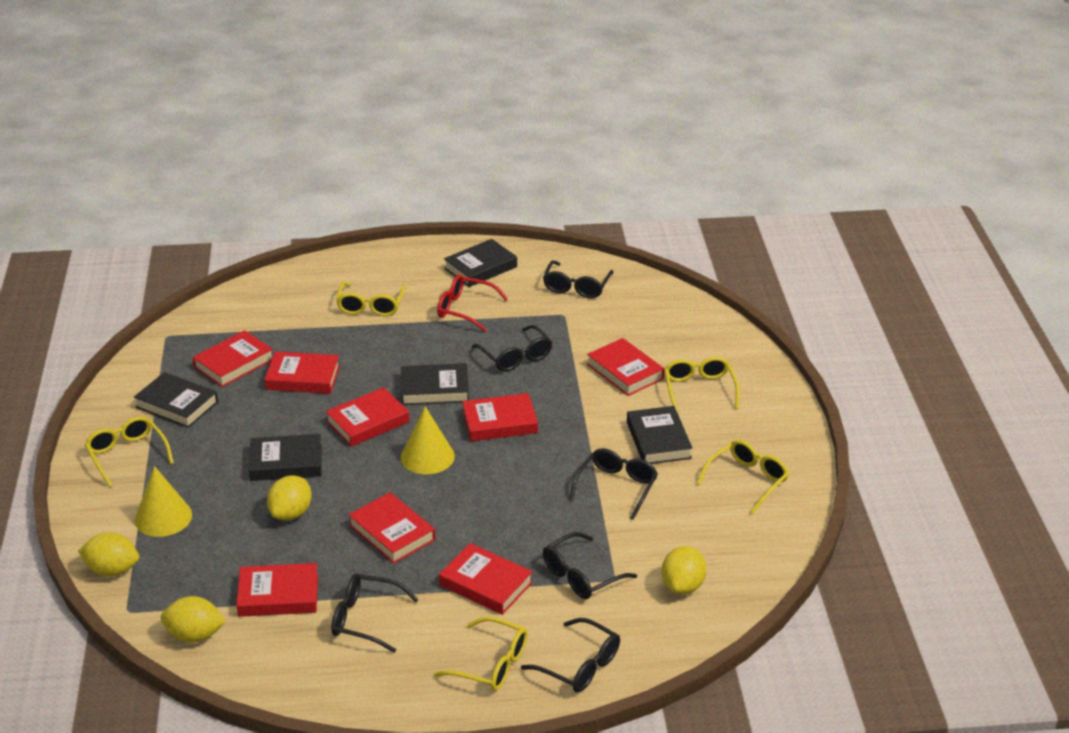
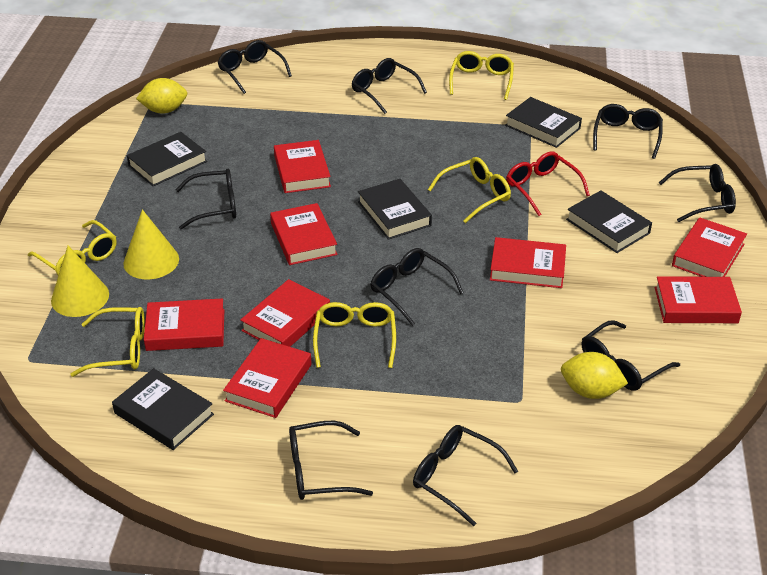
black glasses: 6 -> 9
yellow lemon: 4 -> 2

